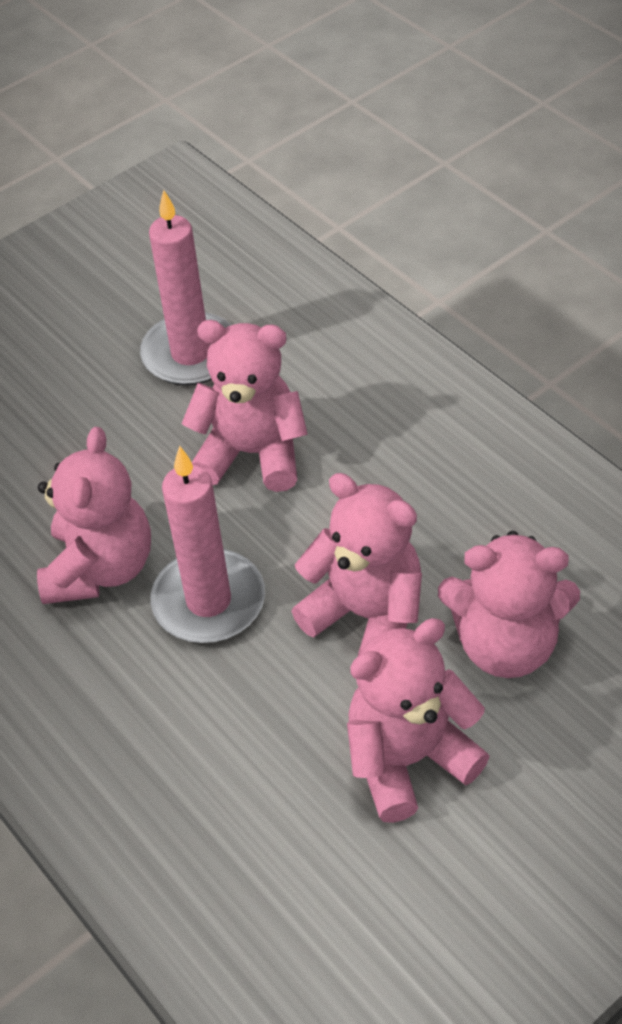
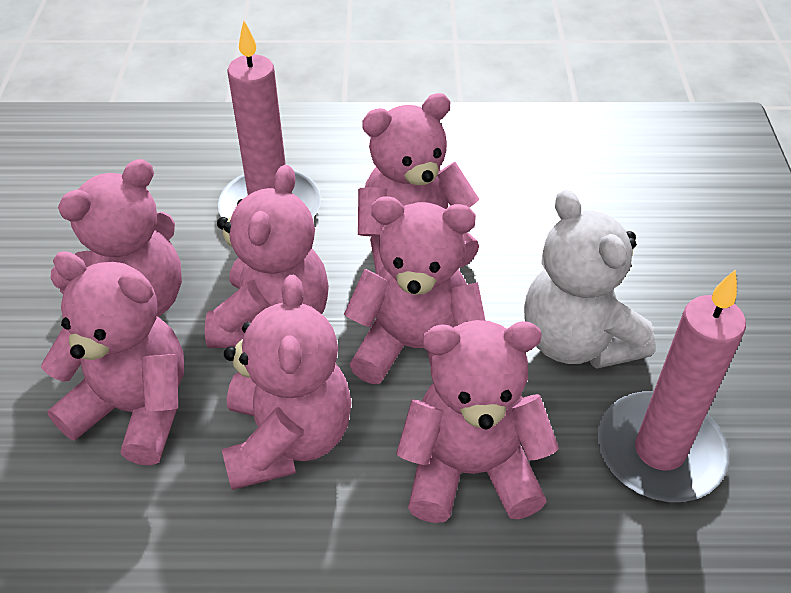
pink teddy bear: 5 -> 7
white teddy bear: 0 -> 1

